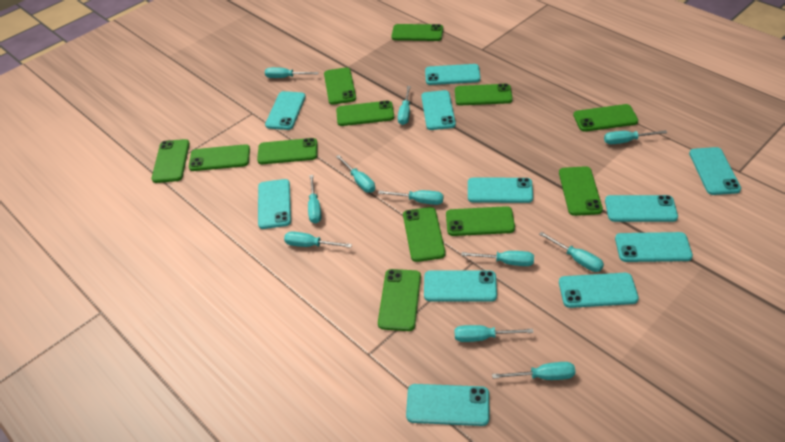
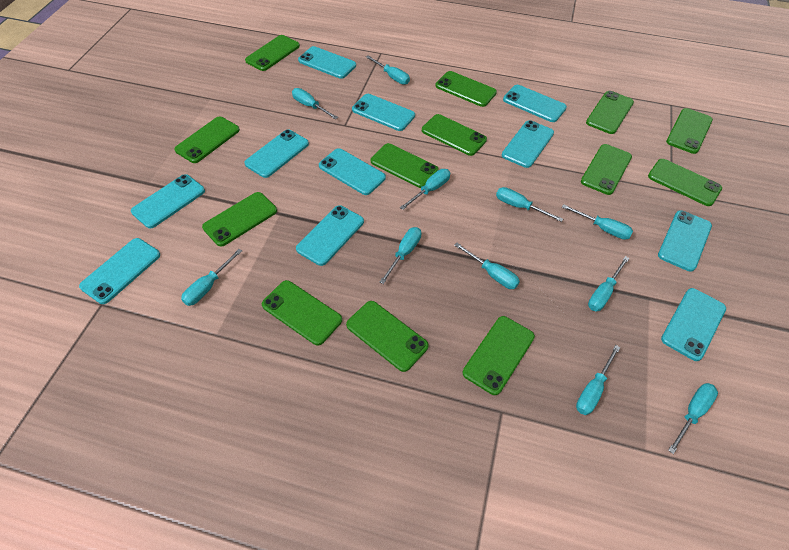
green phone: 12 -> 13

